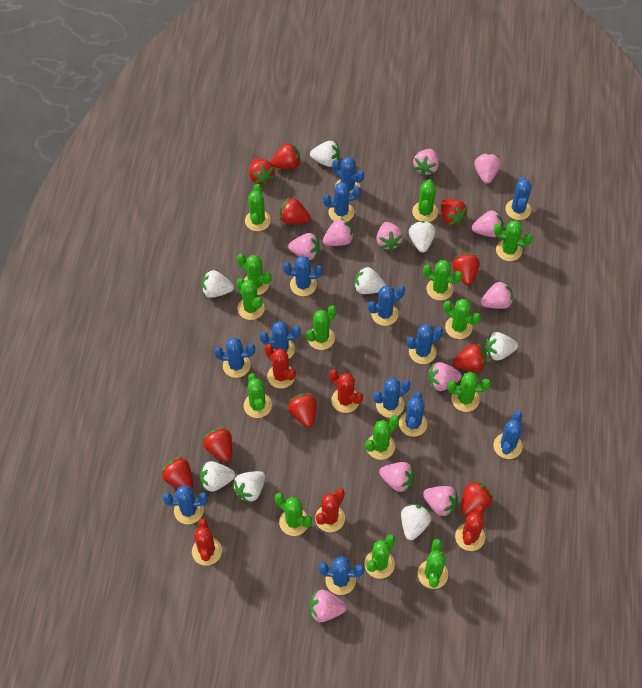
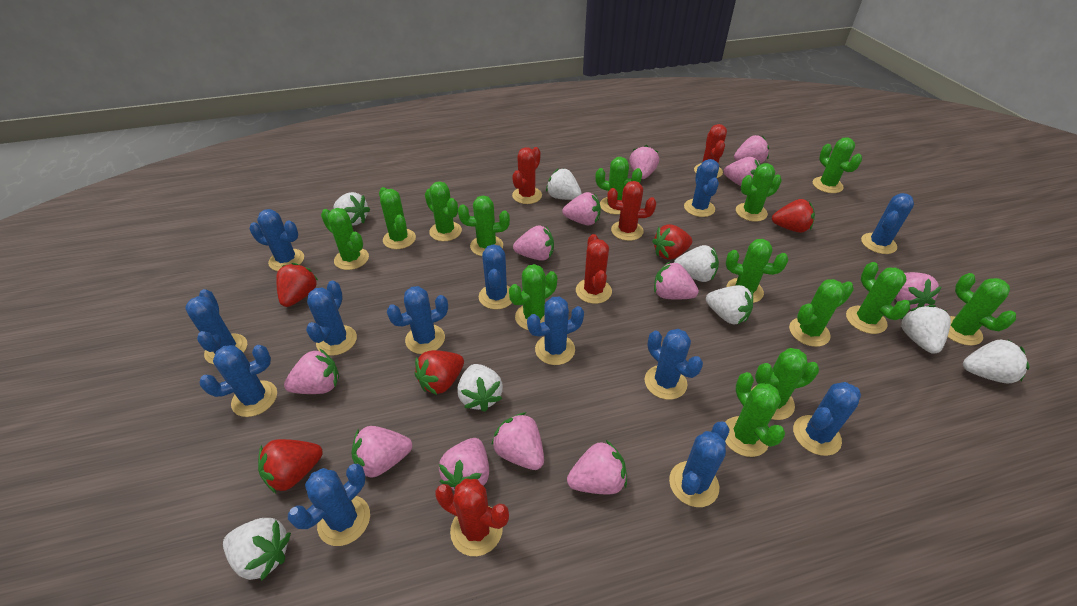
pink strawberry: 11 -> 12
red strawberry: 10 -> 5

